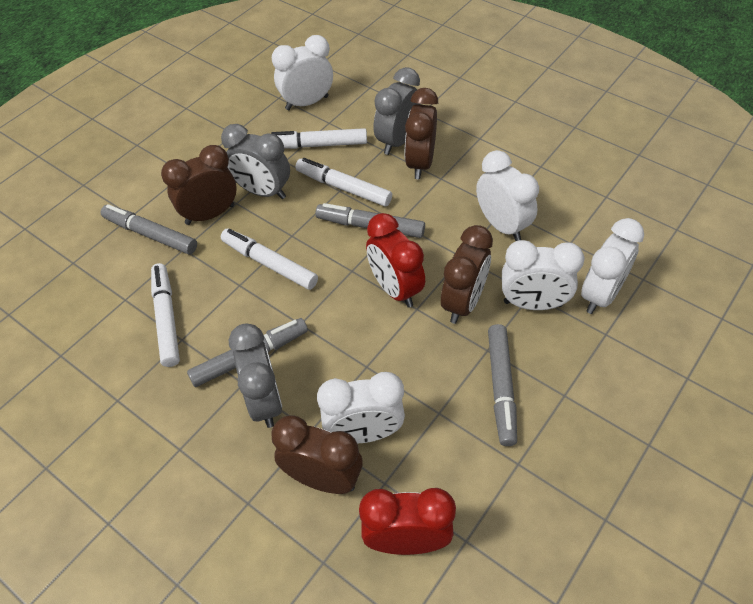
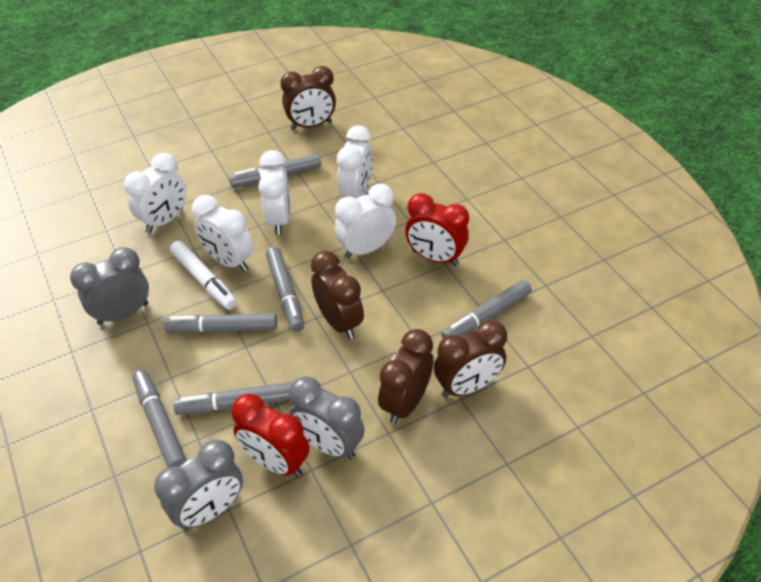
grey marker: 4 -> 6
white marker: 4 -> 1

